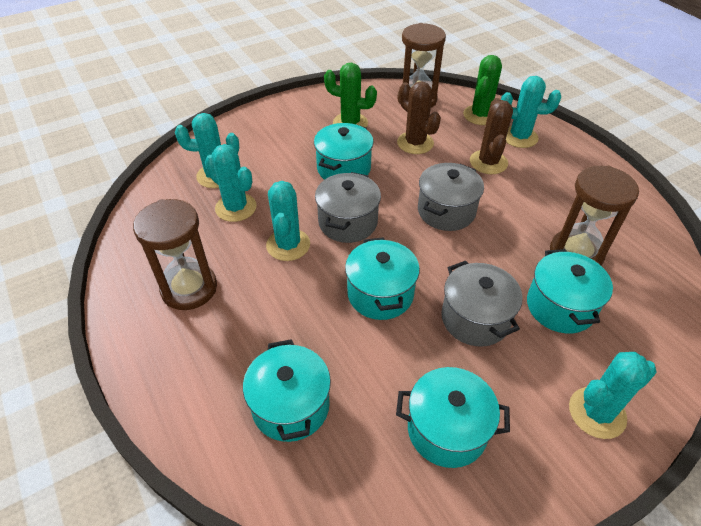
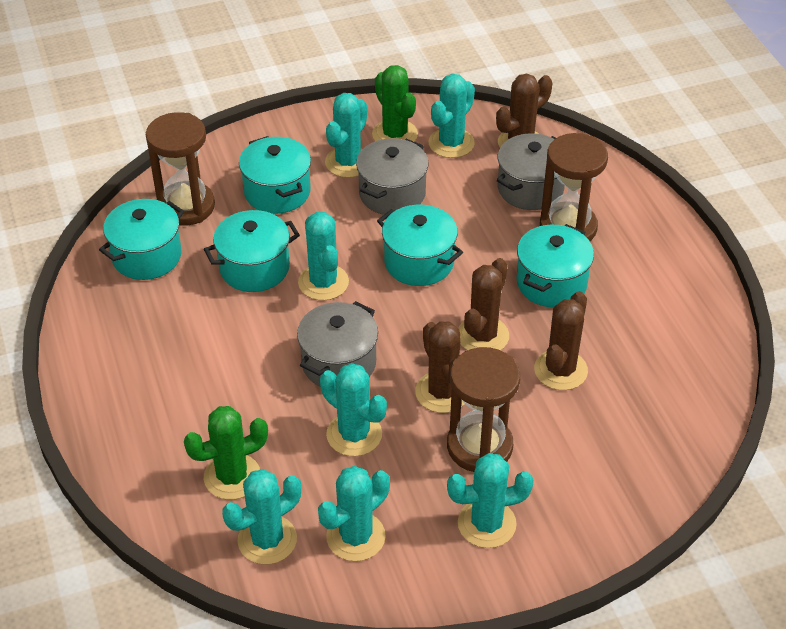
brown cactus: 2 -> 4
turquoise cactus: 5 -> 7

